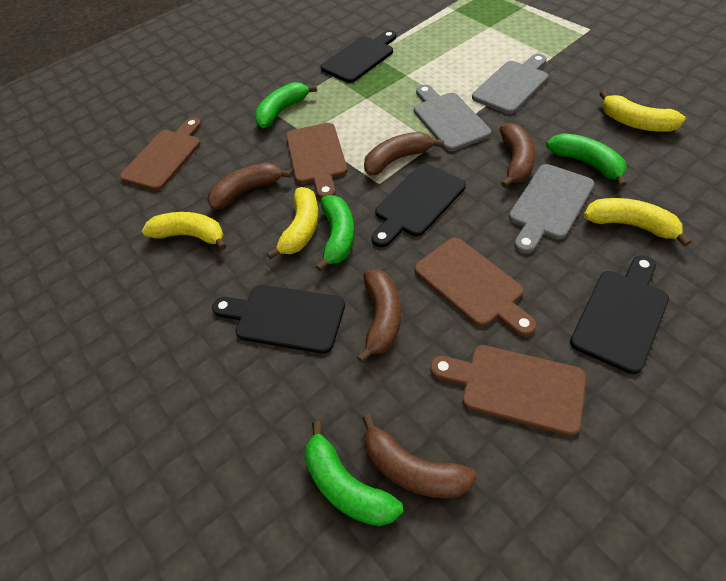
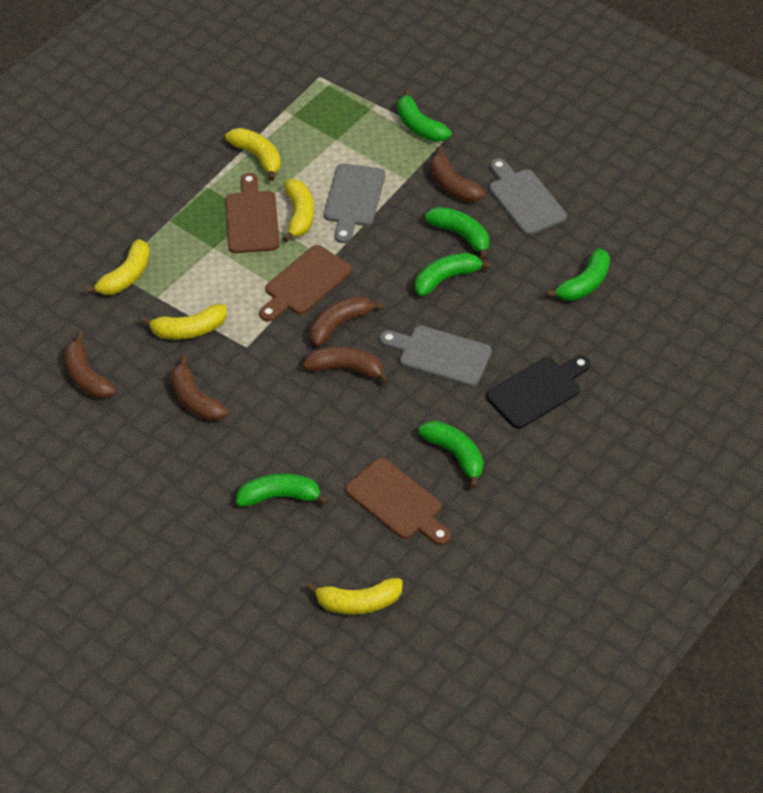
black cutting board: 4 -> 1
brown cutting board: 4 -> 3
green banana: 4 -> 6
yellow banana: 4 -> 5

